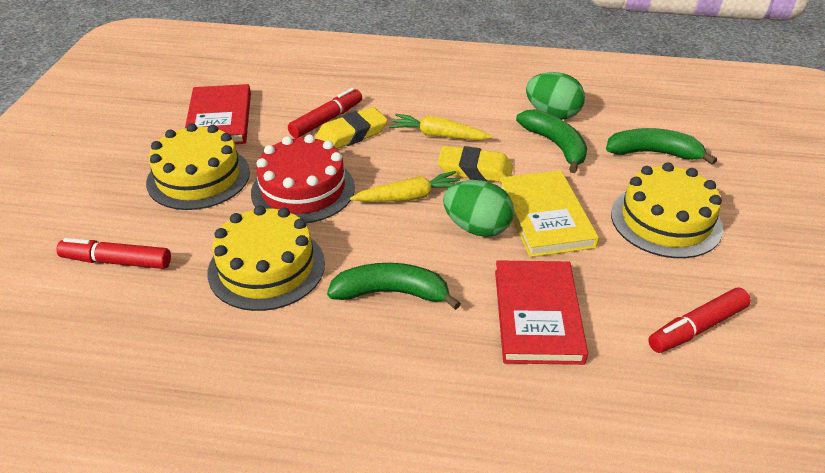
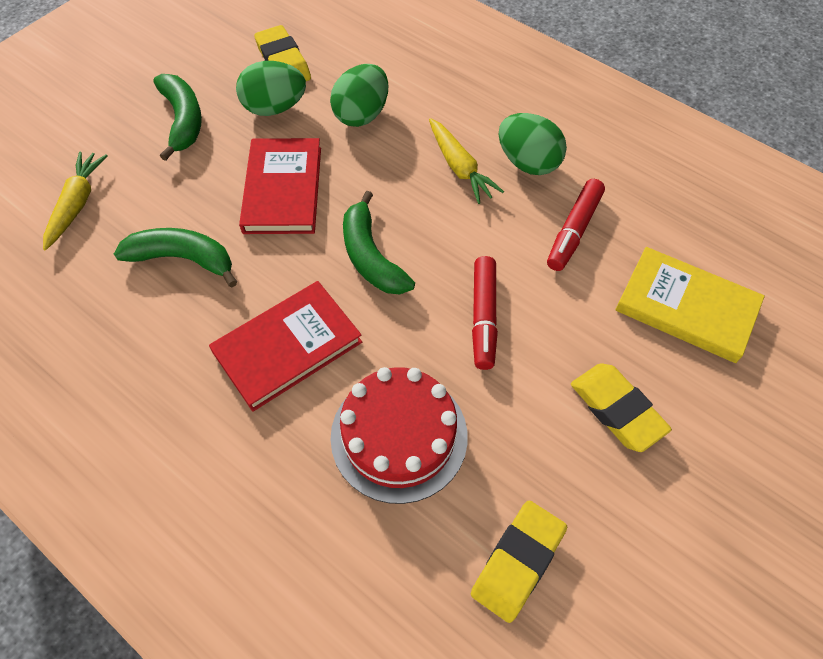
green egg: 2 -> 3
red marker: 3 -> 2
yellow cake: 3 -> 0
yellow eraser: 2 -> 3

